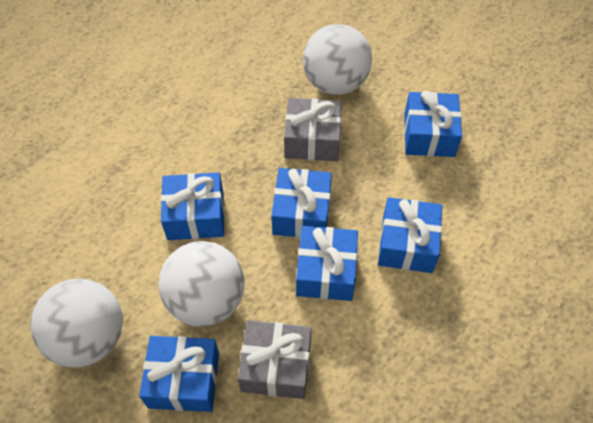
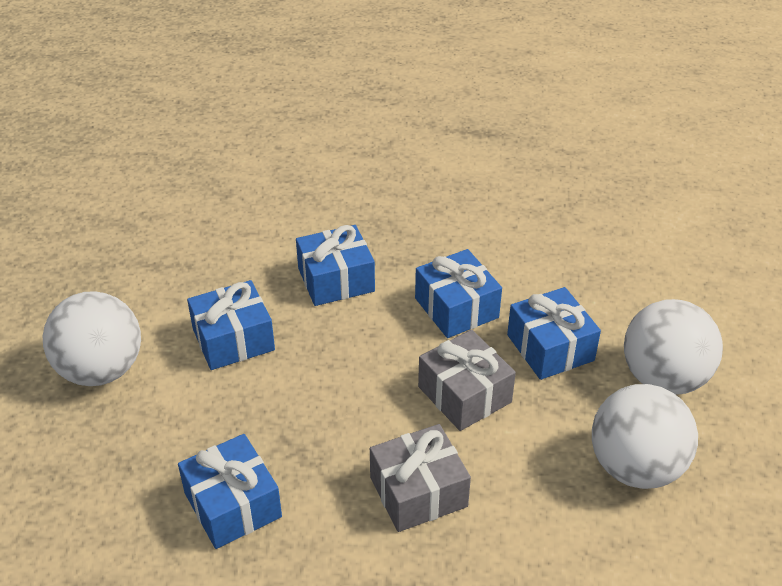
blue gift: 6 -> 5

